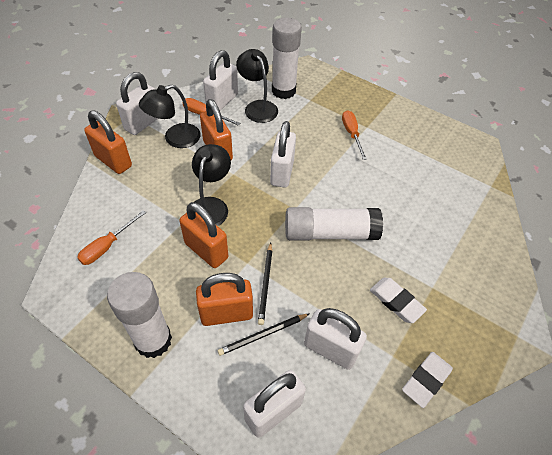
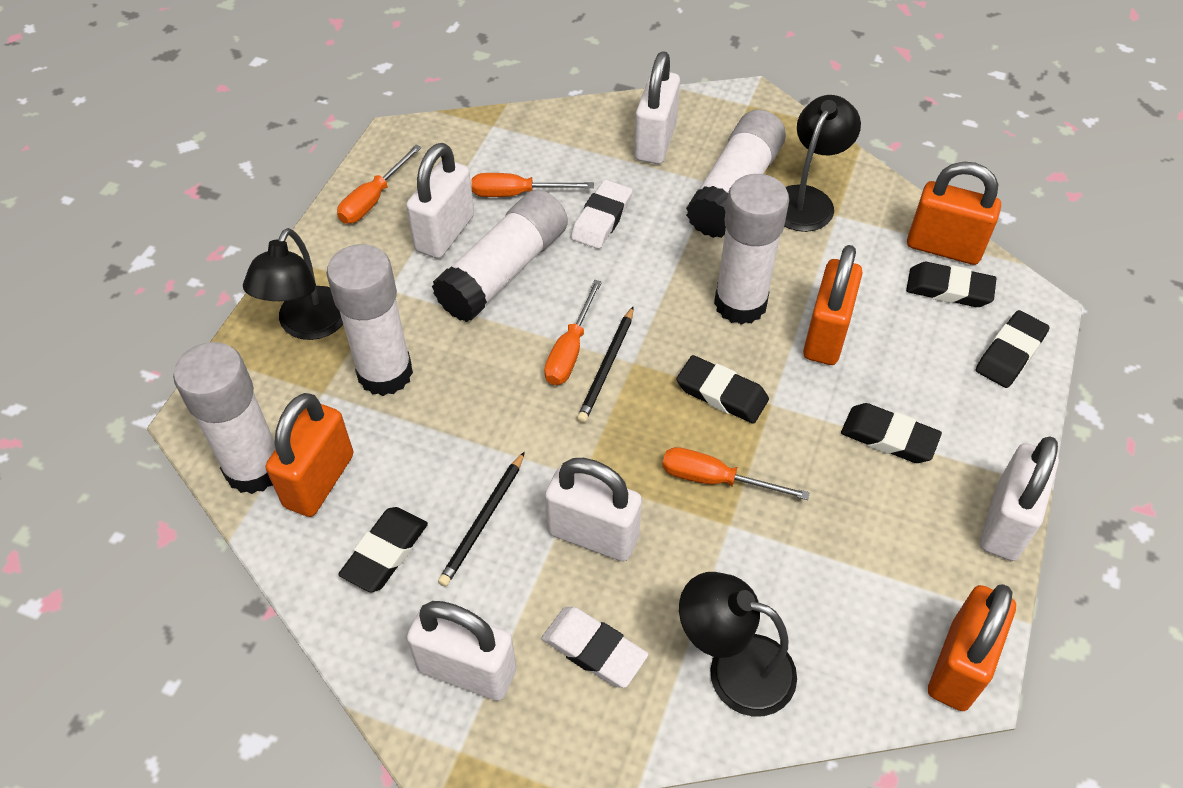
black eraser: 0 -> 5
orange screwdriver: 3 -> 4
white glue stick: 3 -> 5

